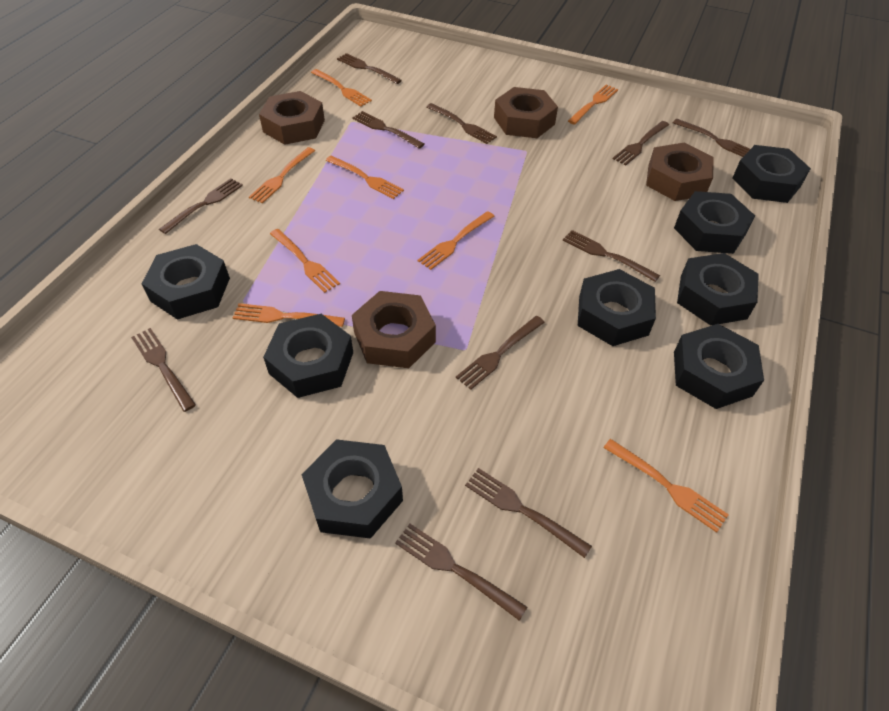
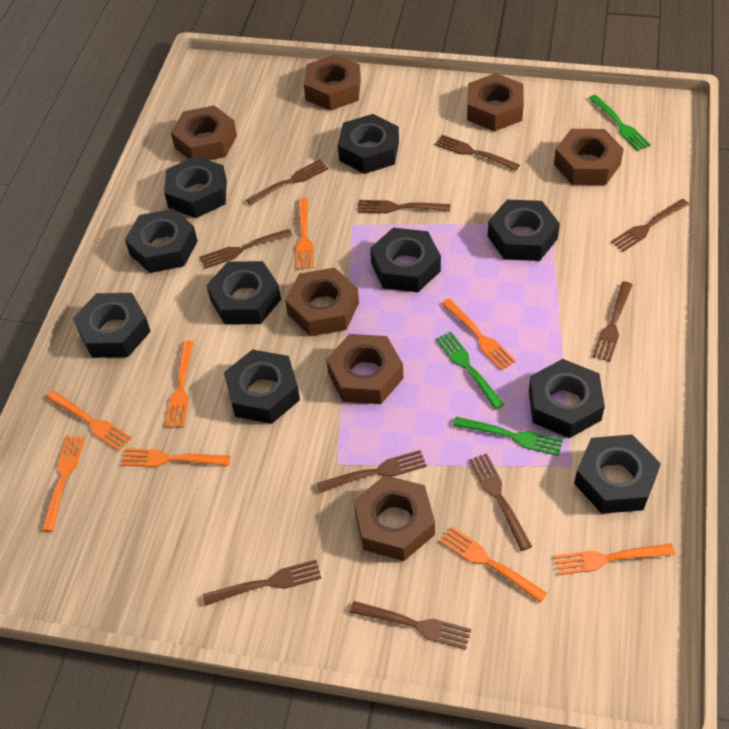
black nut: 8 -> 10
brown fork: 11 -> 10
brown nut: 4 -> 7
green fork: 0 -> 3

